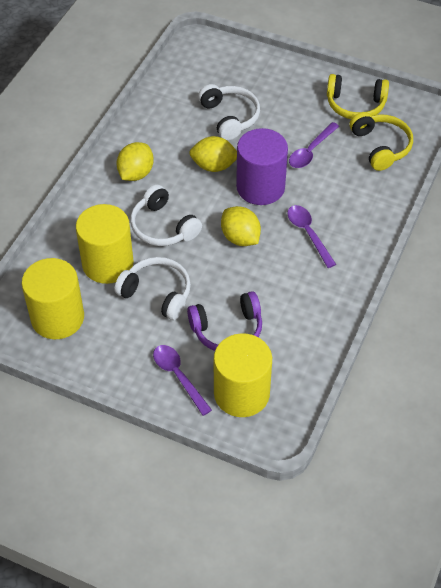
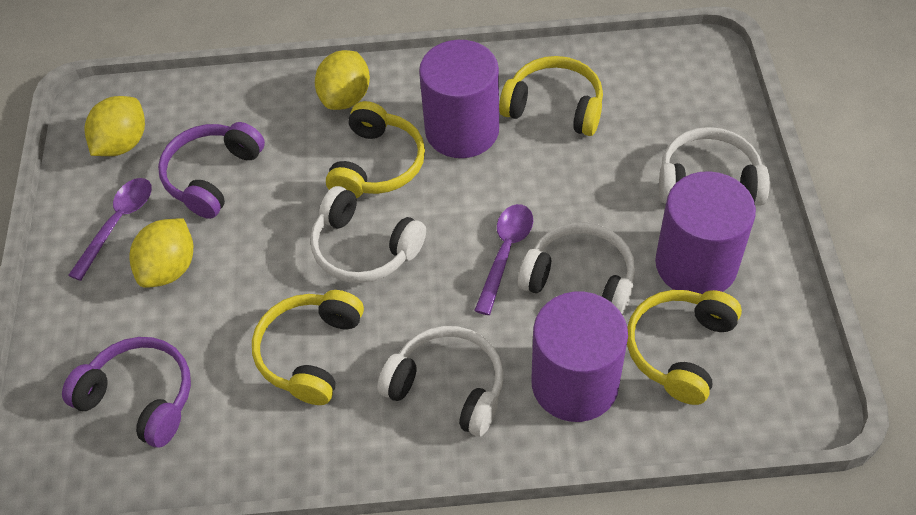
purple cylinder: 1 -> 3
purple headphones: 1 -> 2
purple spoon: 3 -> 2
white headphones: 3 -> 4
yellow cylinder: 3 -> 0
yellow headphones: 2 -> 4

